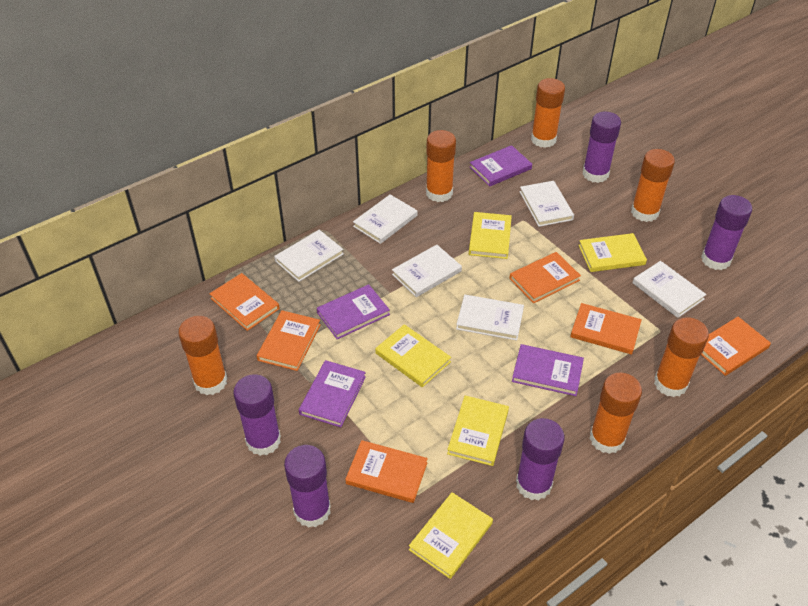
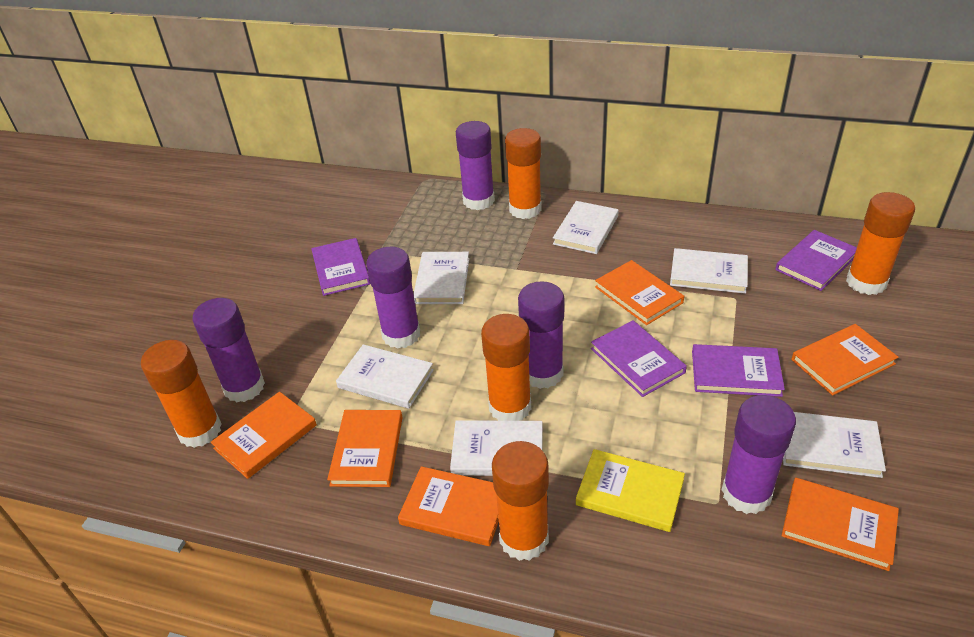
orange glue stick: 6 -> 5
yellow book: 5 -> 1

